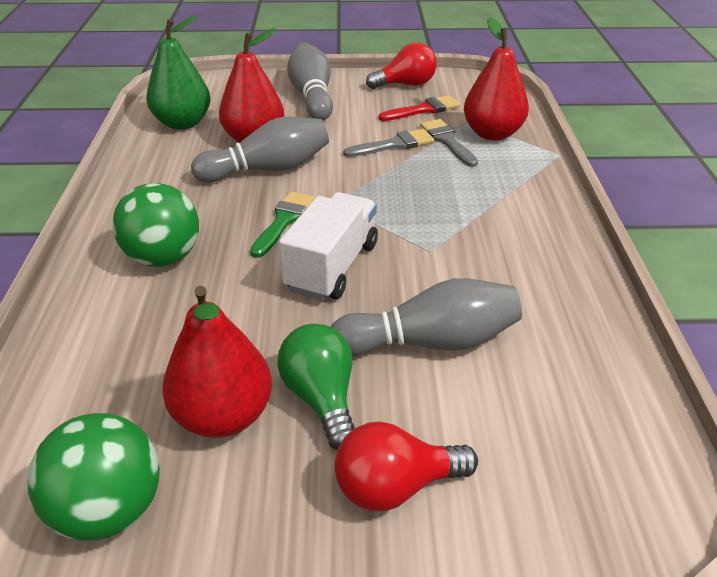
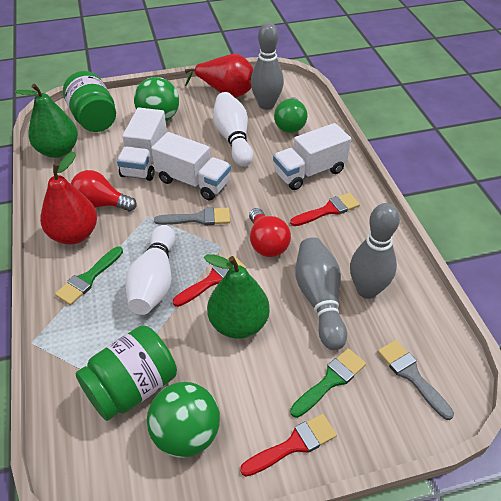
green brush: 1 -> 2
green jar: 0 -> 2
green pear: 1 -> 2
red brush: 1 -> 3
red pear: 3 -> 2
white bowling pin: 0 -> 2
white truck: 1 -> 3

